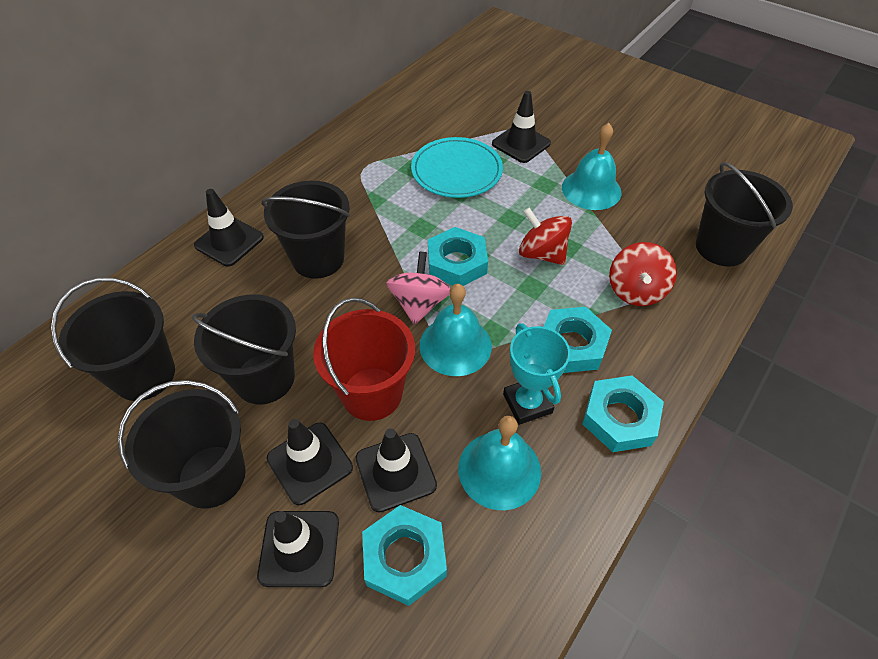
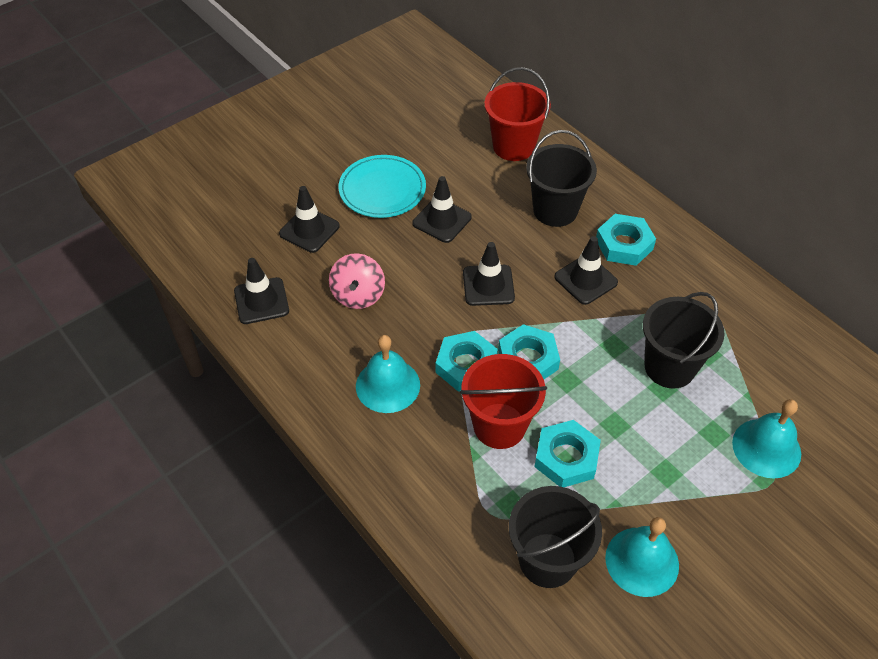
black bucket: 5 -> 3
red bucket: 1 -> 2
red spinning top: 2 -> 0
turquoise trophy: 1 -> 0

